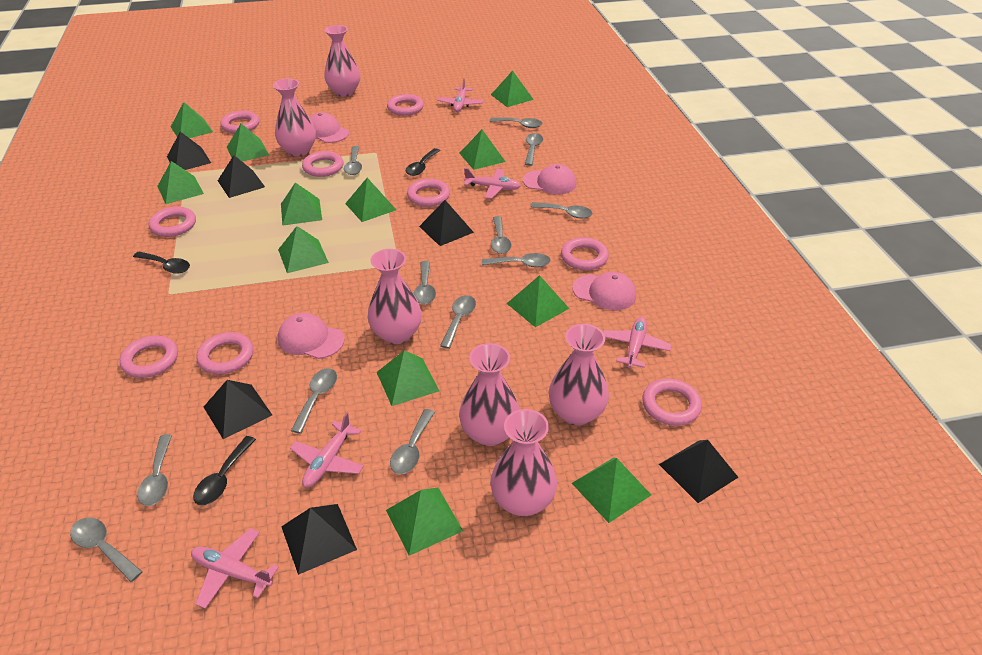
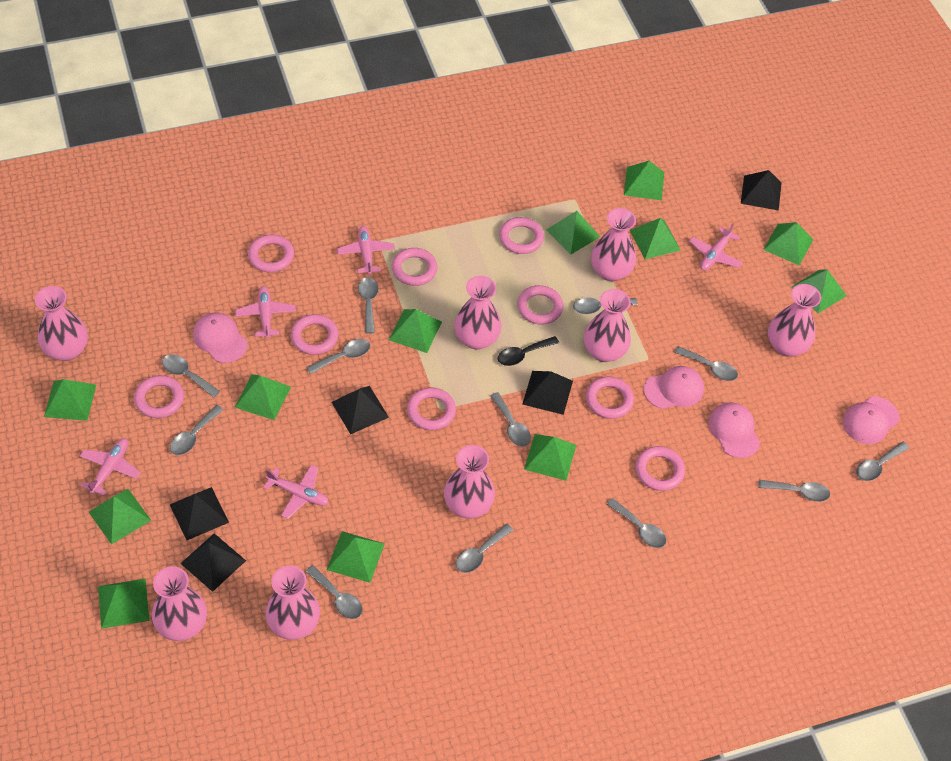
black pyramid: 6 -> 5
black spoon: 3 -> 1
pink vase: 6 -> 8

